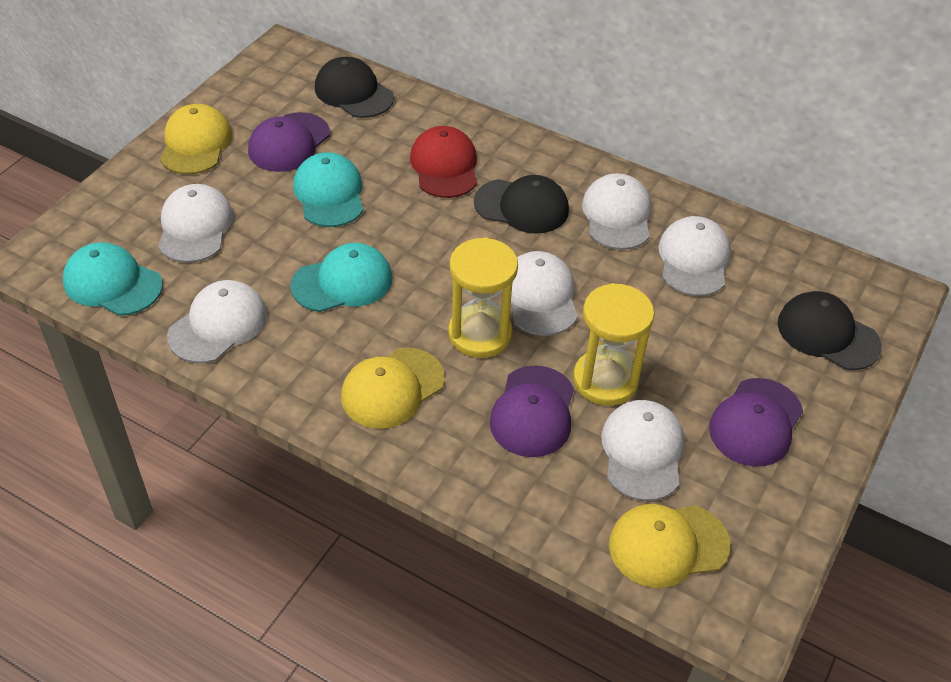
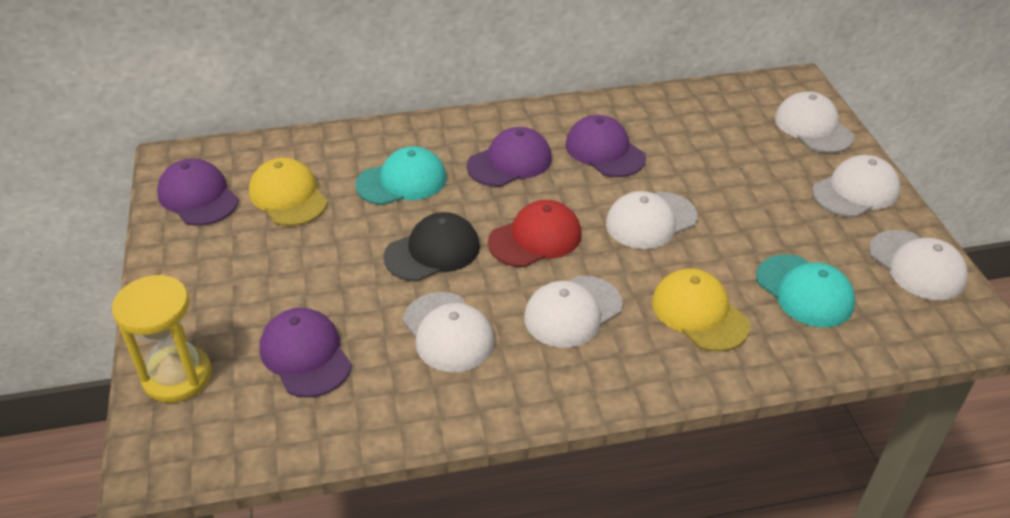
black cap: 3 -> 1
purple cap: 3 -> 4
turquoise cap: 3 -> 2
yellow cap: 3 -> 2
yellow hourglass: 2 -> 1

